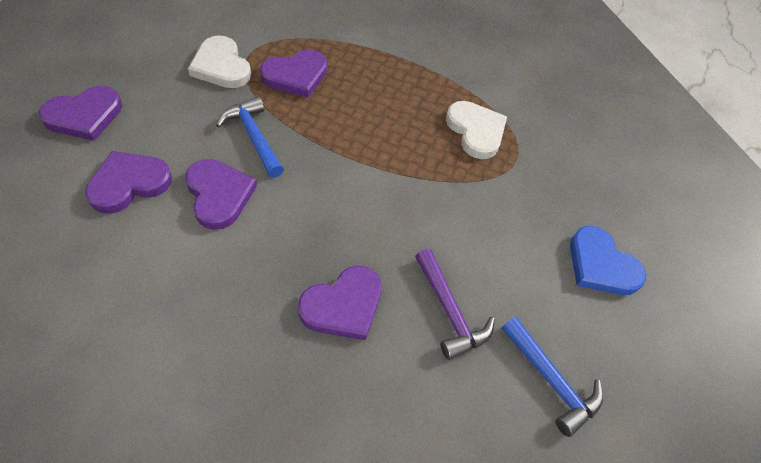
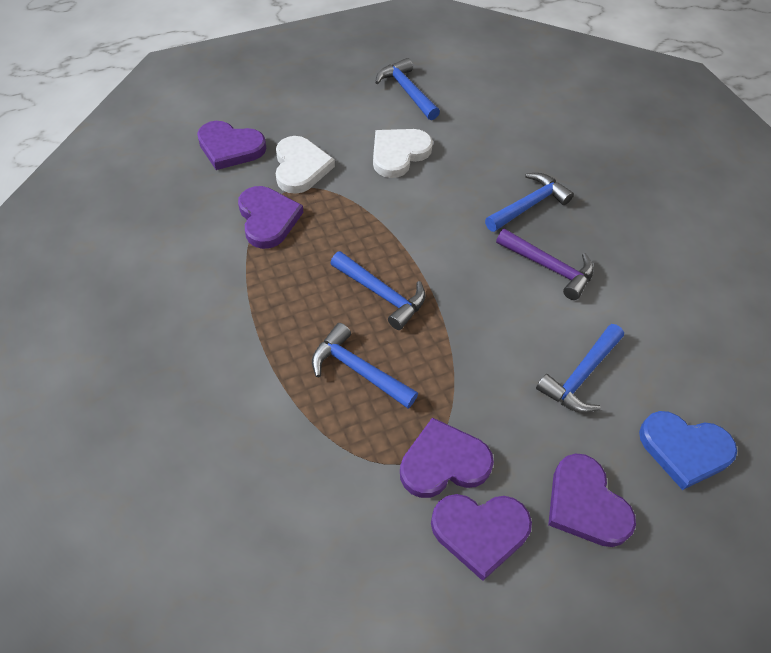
blue hammer: 2 -> 5

